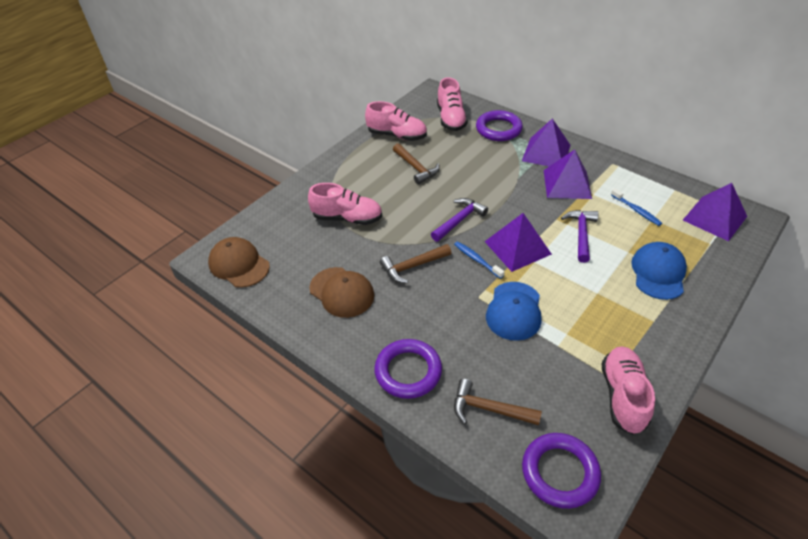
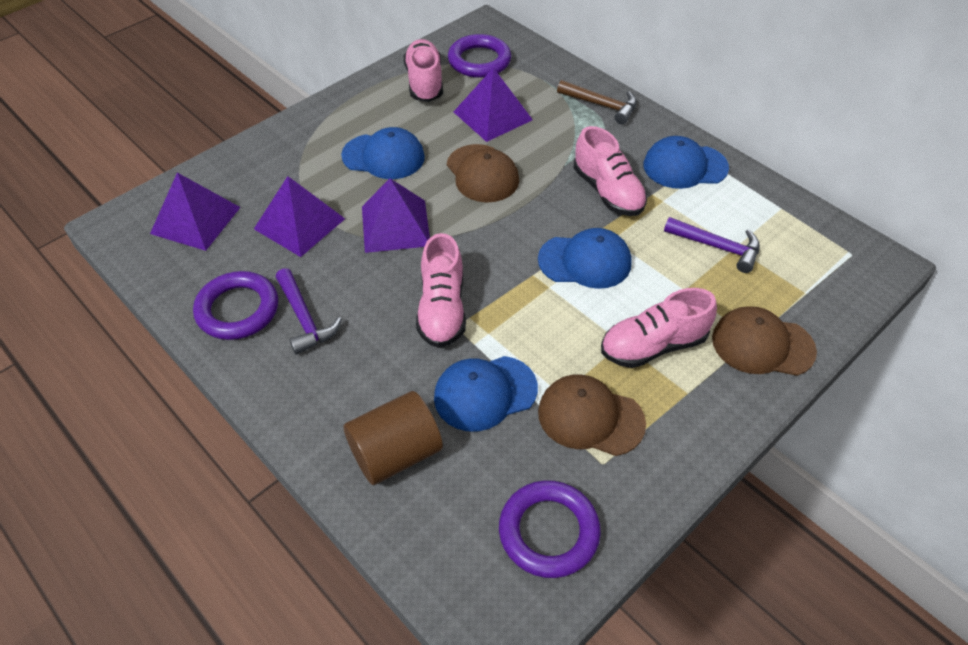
blue cap: 2 -> 4
blue toothbrush: 2 -> 0
brown cap: 2 -> 3
brown cylinder: 0 -> 1
brown hammer: 3 -> 1

